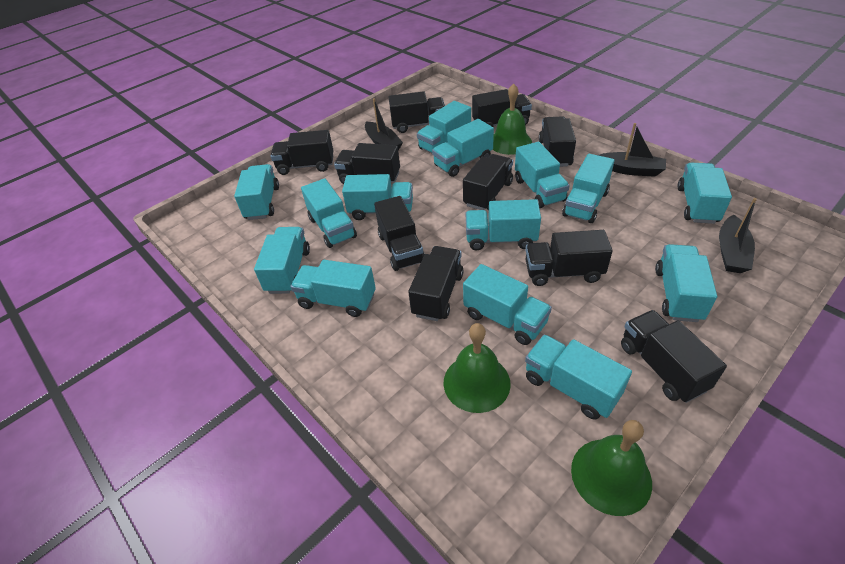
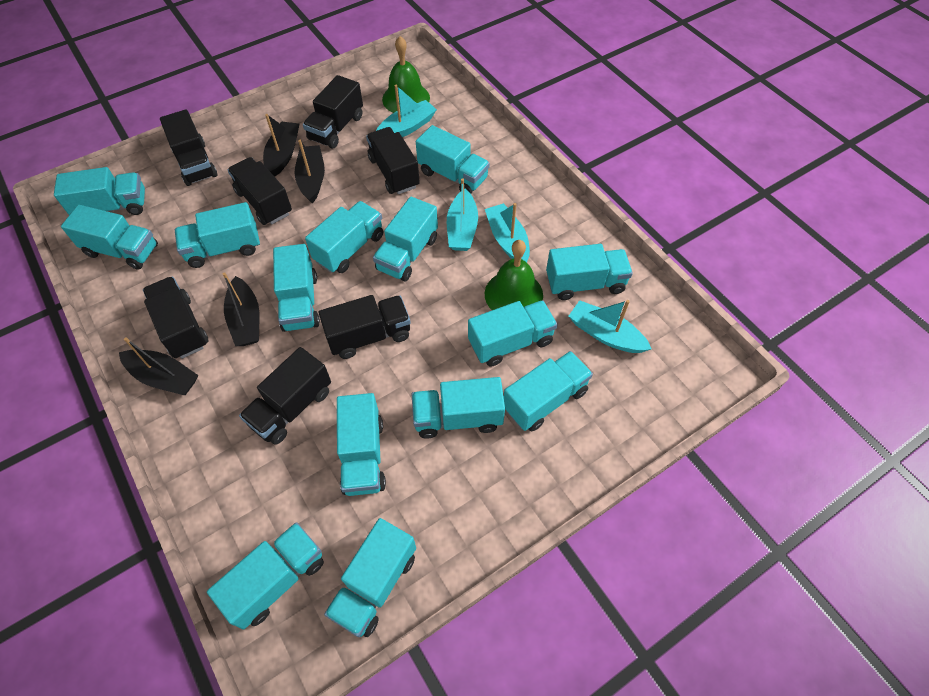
black boat: 3 -> 4
black truck: 10 -> 7
green bell: 3 -> 2
turquoise boat: 0 -> 4

